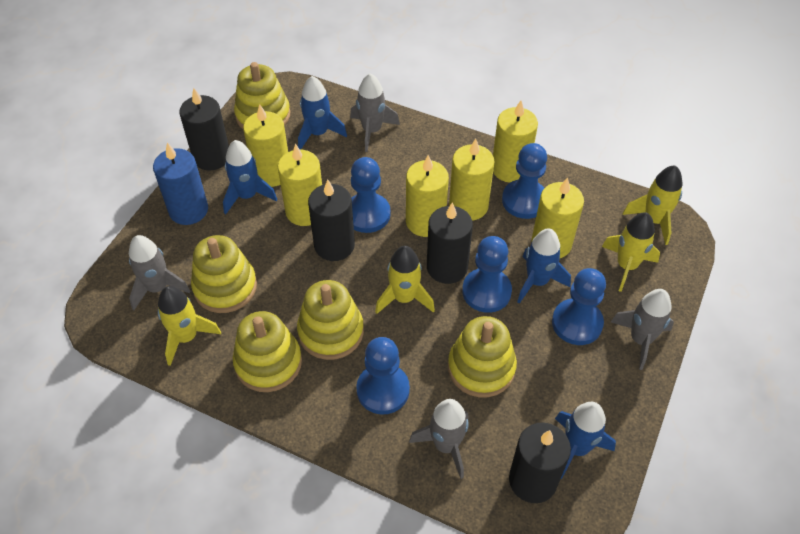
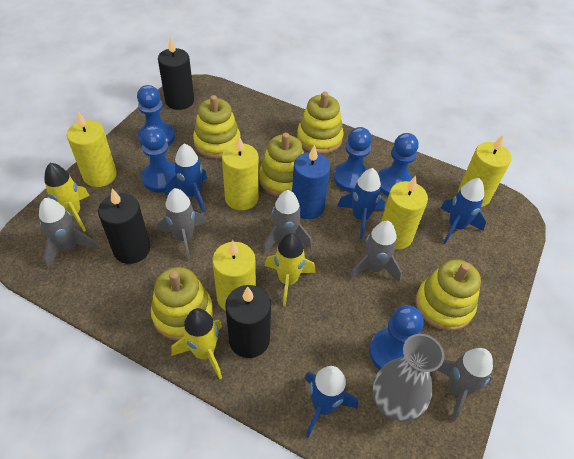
black candle: 4 -> 3
grey rocket: 4 -> 5
grey vase: 0 -> 1
yellow candle: 6 -> 5
yellow rocket: 4 -> 3

